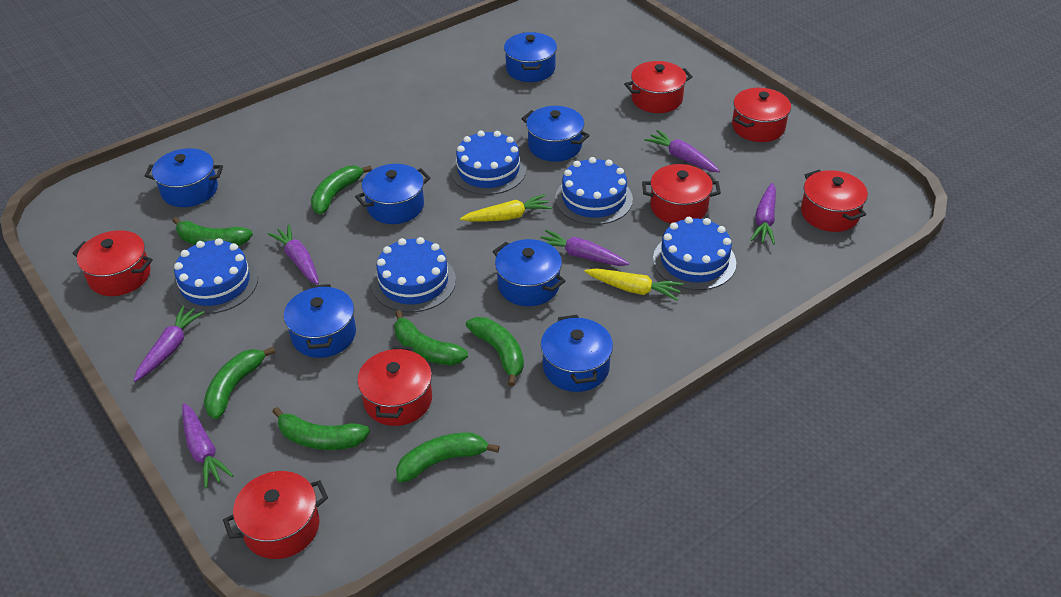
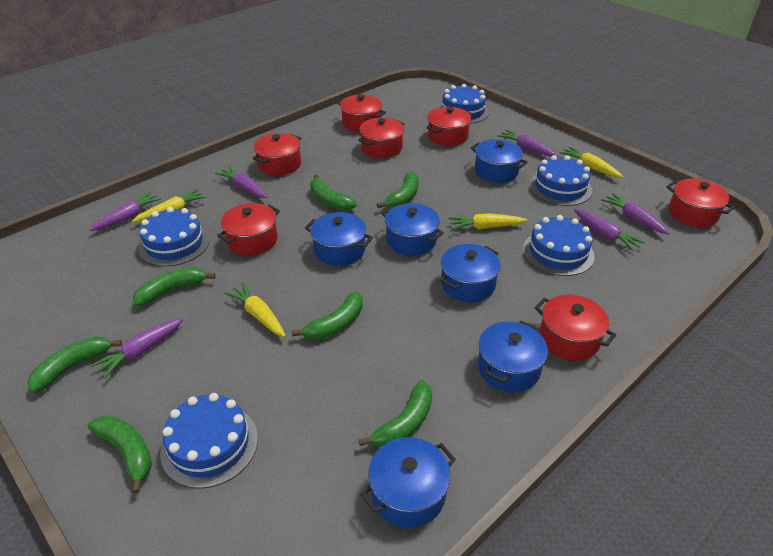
blue pot: 7 -> 6
yellow carrot: 2 -> 4

